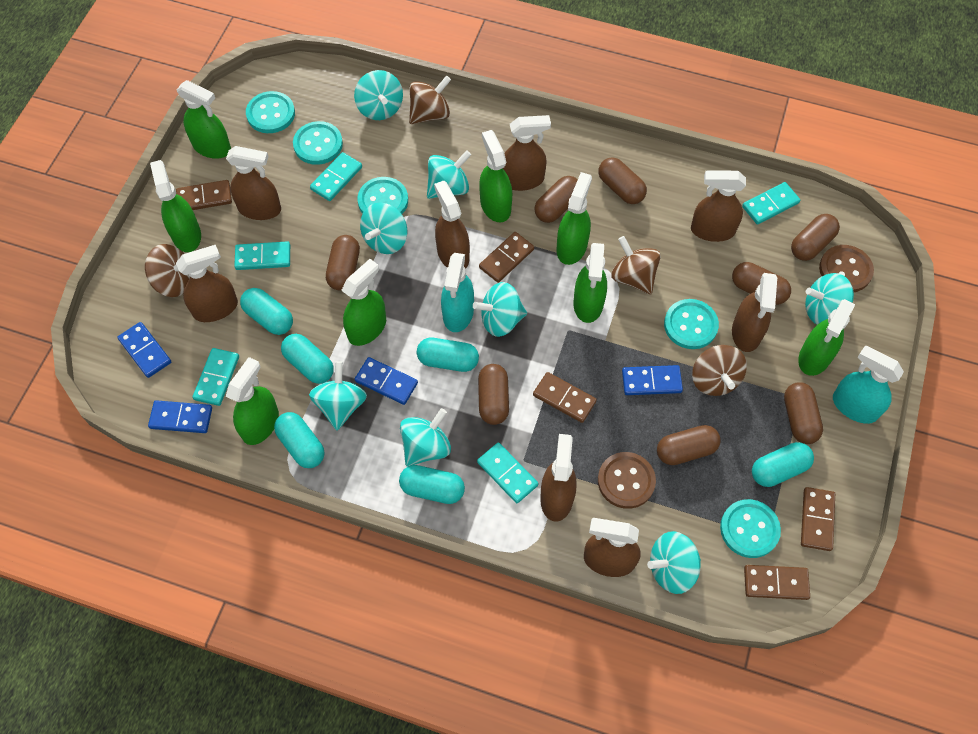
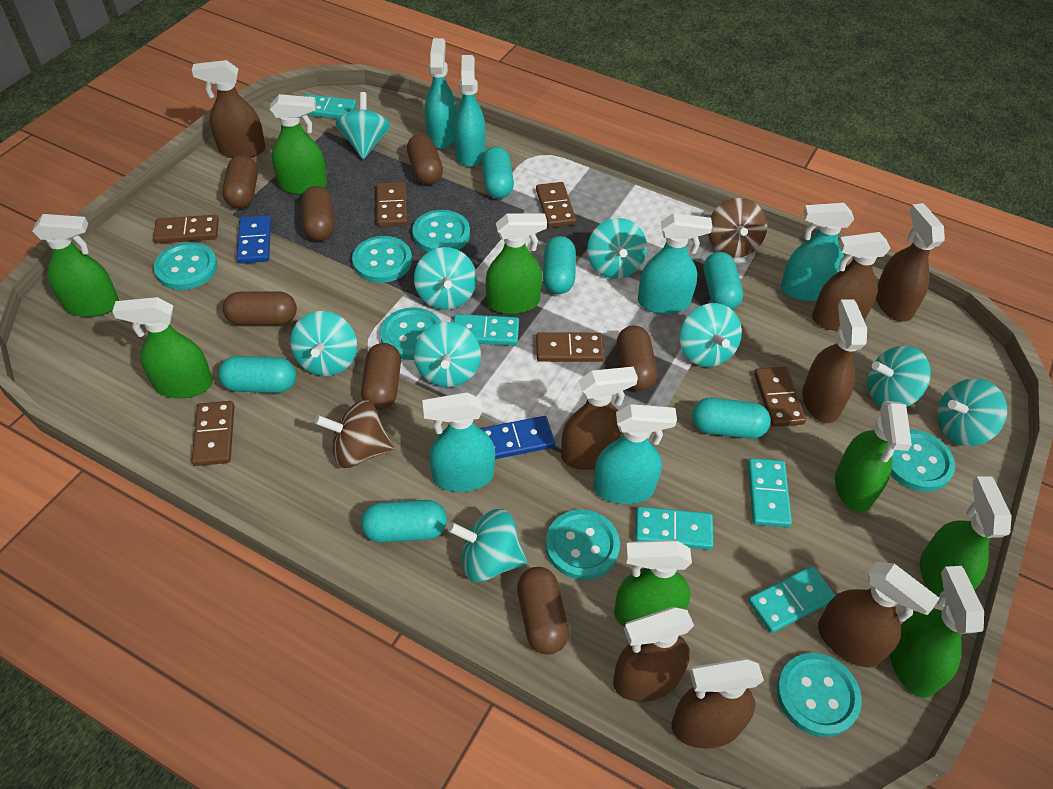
blue domino: 4 -> 2
brown button: 2 -> 0
brown capsule: 8 -> 7
brown domino: 5 -> 6
brown spinning top: 4 -> 2
turquoise button: 5 -> 7
turquoise spinning top: 8 -> 9
turquoise spray bottle: 2 -> 6

